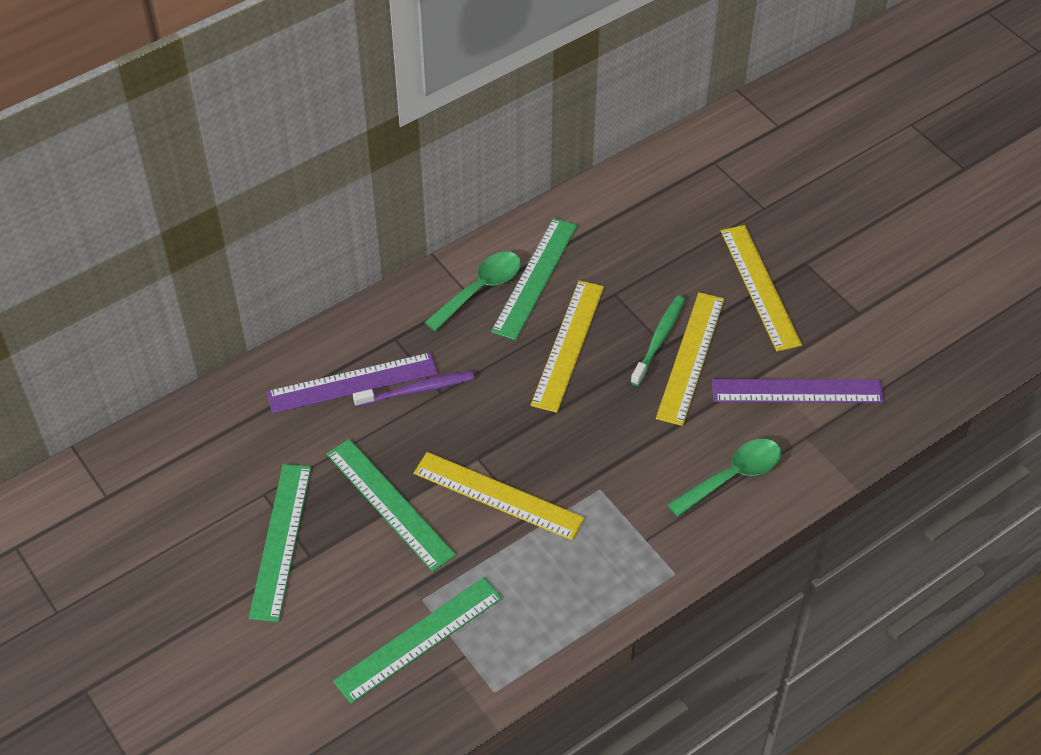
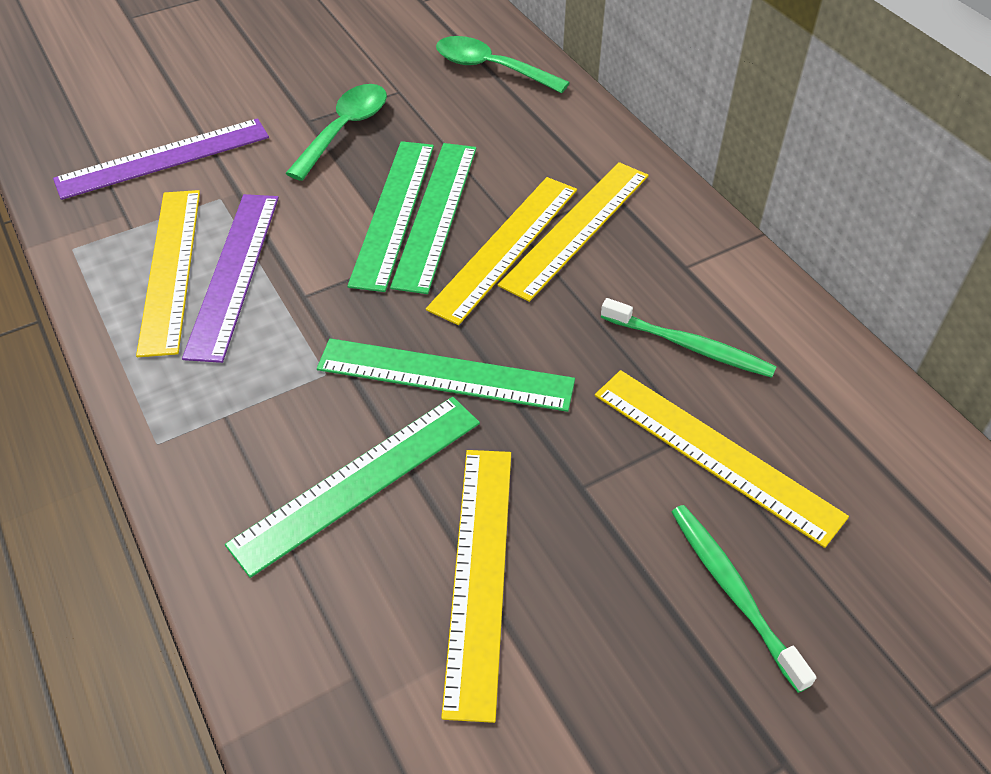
green toothbrush: 1 -> 2
purple toothbrush: 1 -> 0
yellow ruler: 4 -> 5

